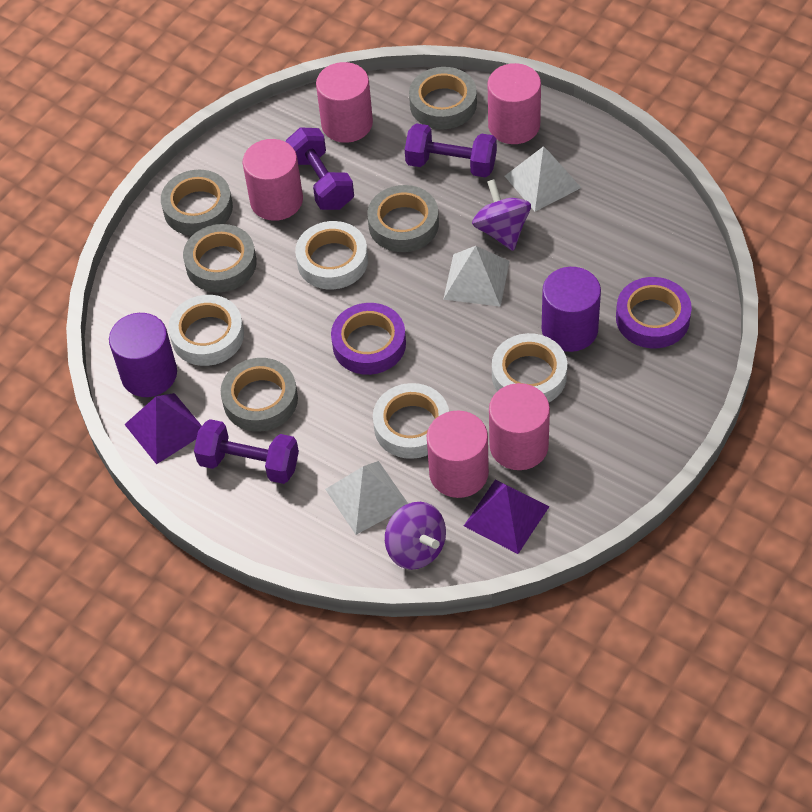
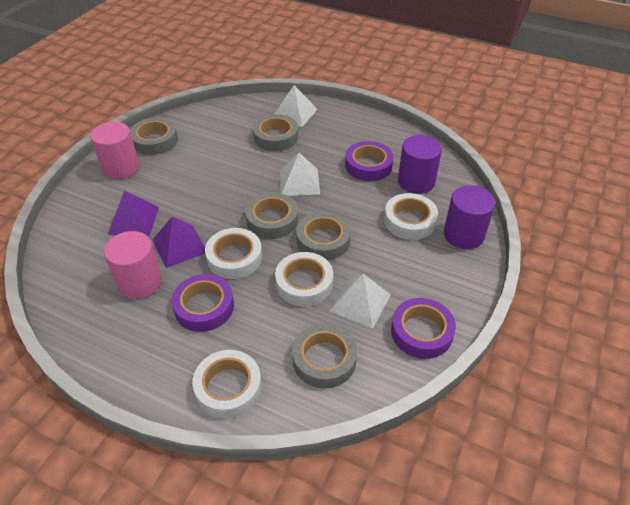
pink cylinder: 5 -> 2
purple dumbbell: 3 -> 0
purple spinning top: 2 -> 0
purple tape: 2 -> 3

